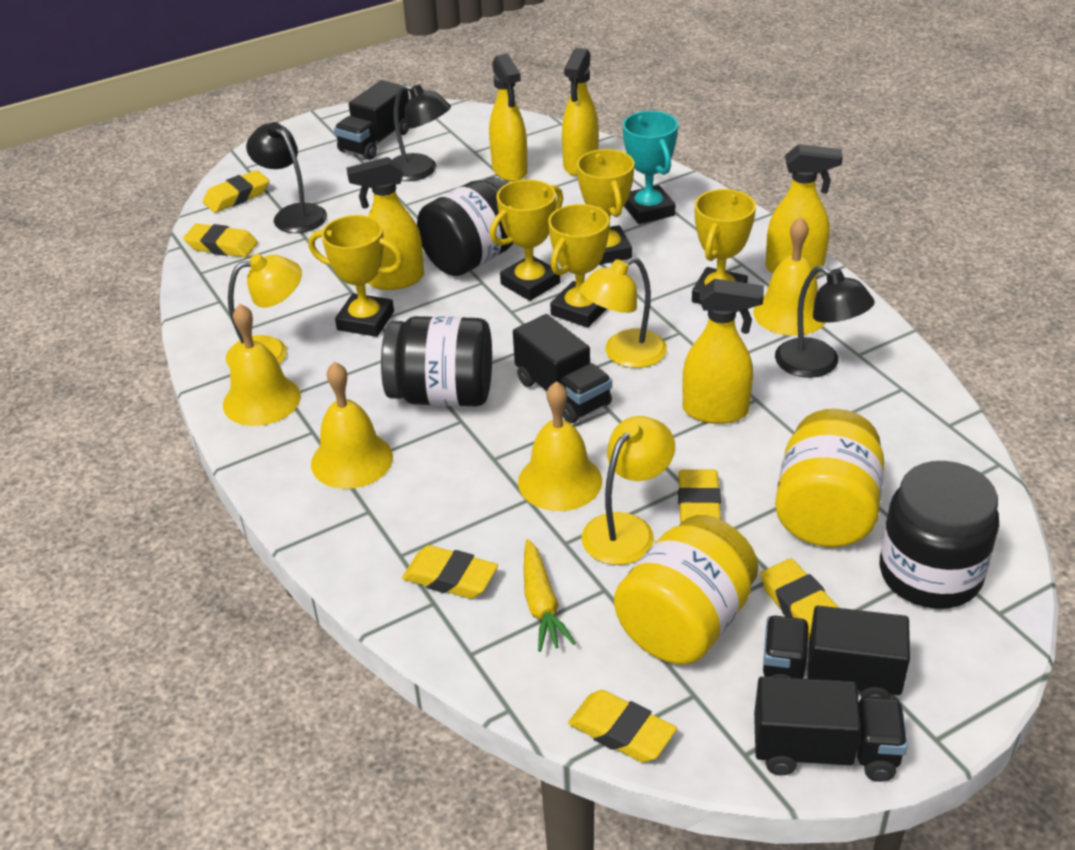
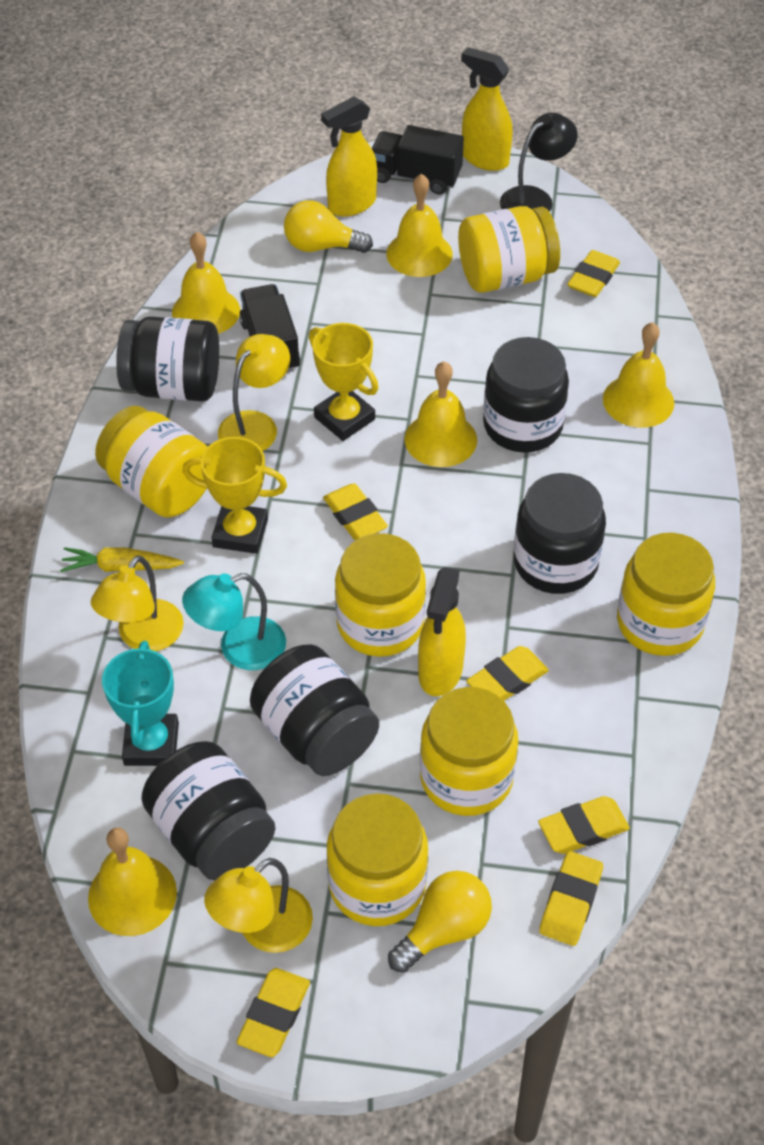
black jar: 3 -> 5
black lamp: 3 -> 1
black truck: 4 -> 2
turquoise lamp: 0 -> 1
yellow bell: 4 -> 5
yellow jar: 2 -> 6
yellow light bulb: 0 -> 2
yellow spray bottle: 5 -> 3
yellow trophy: 5 -> 2

